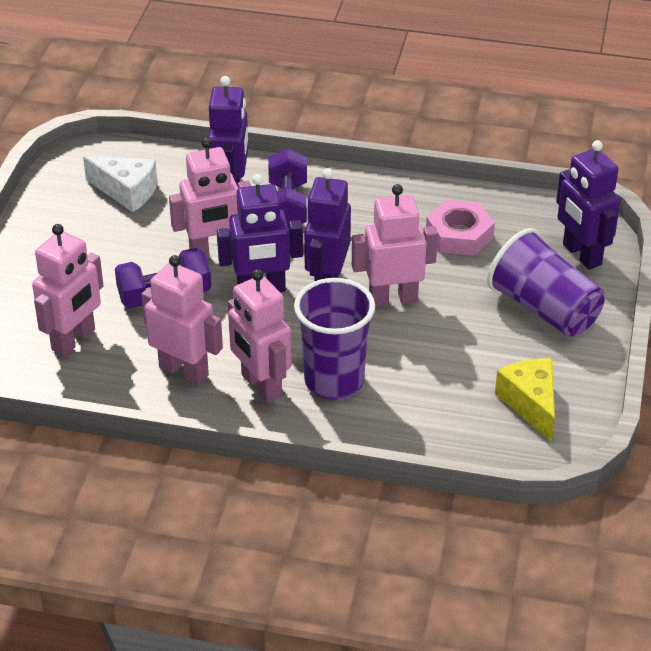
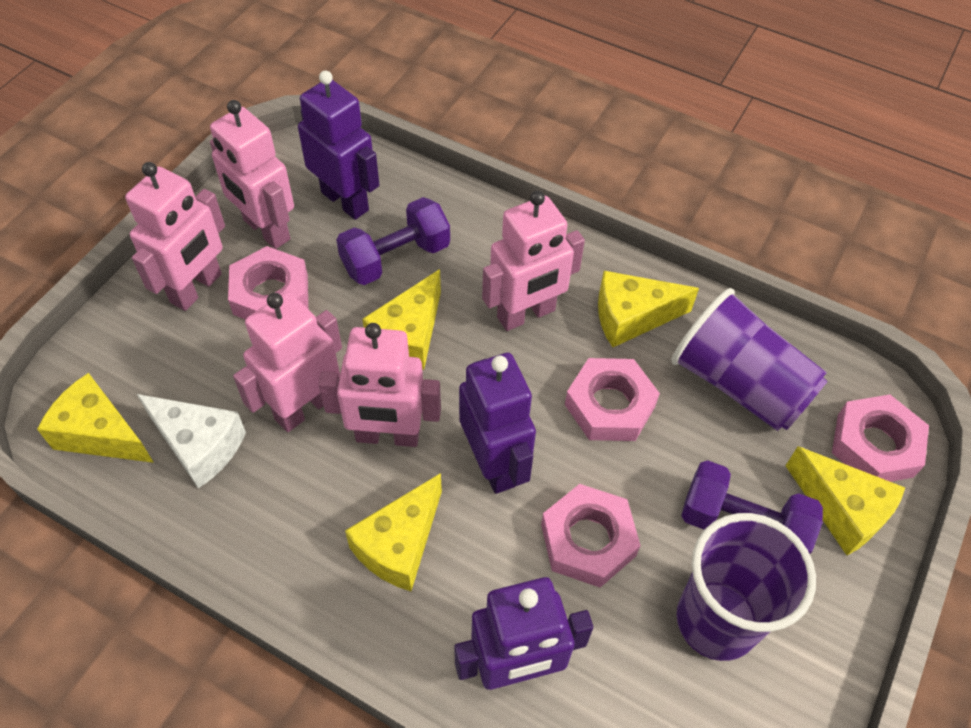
pink nut: 1 -> 4
purple robot: 4 -> 3
yellow cheese: 1 -> 5

